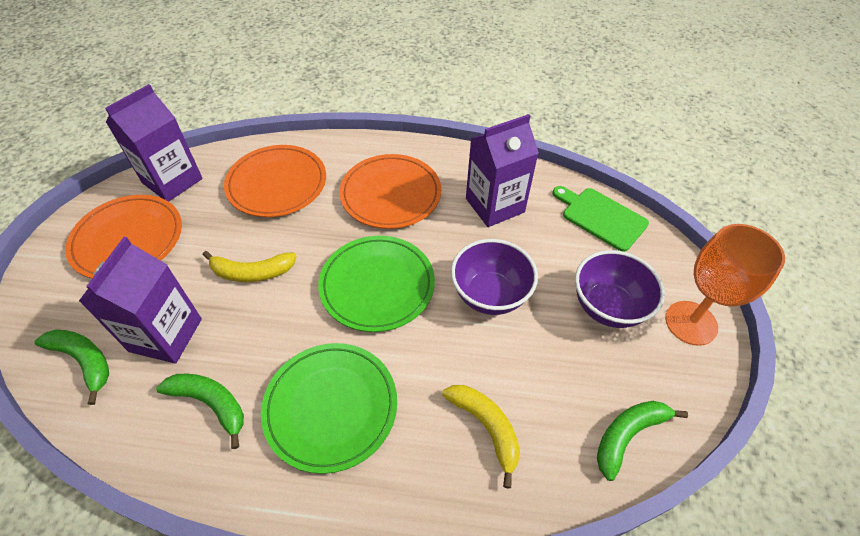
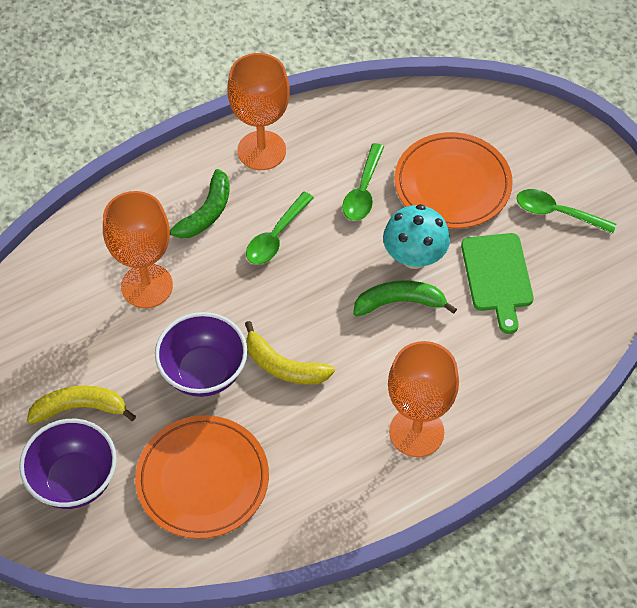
green banana: 3 -> 2
green plate: 2 -> 0
green spoon: 0 -> 3
orange goblet: 1 -> 3
orange plate: 3 -> 2
purple carton: 3 -> 0
turquoise mushroom: 0 -> 1

